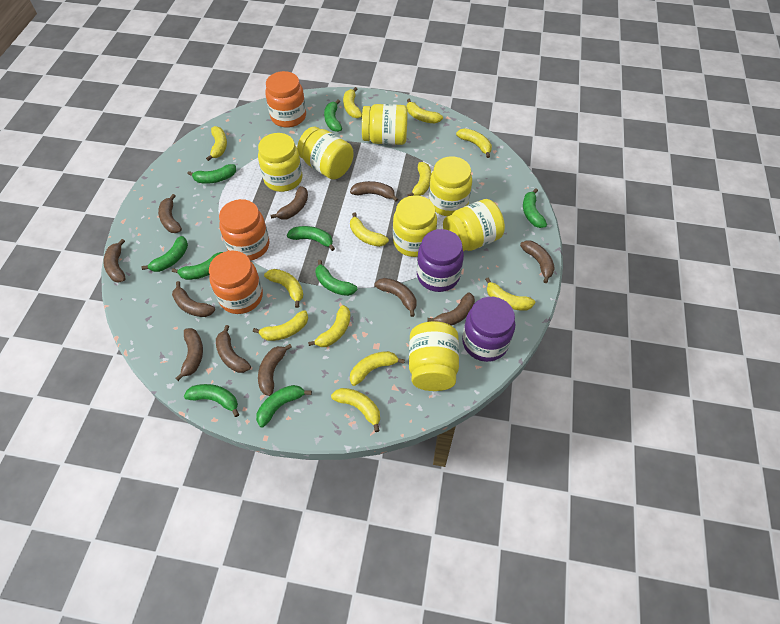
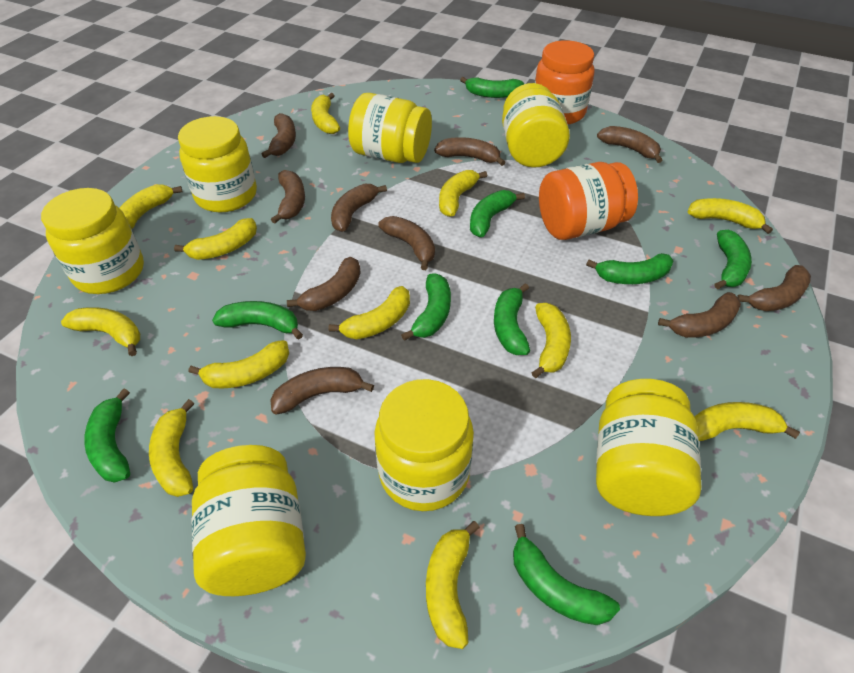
brown banana: 11 -> 10
orange jar: 3 -> 2
purple jar: 2 -> 0

